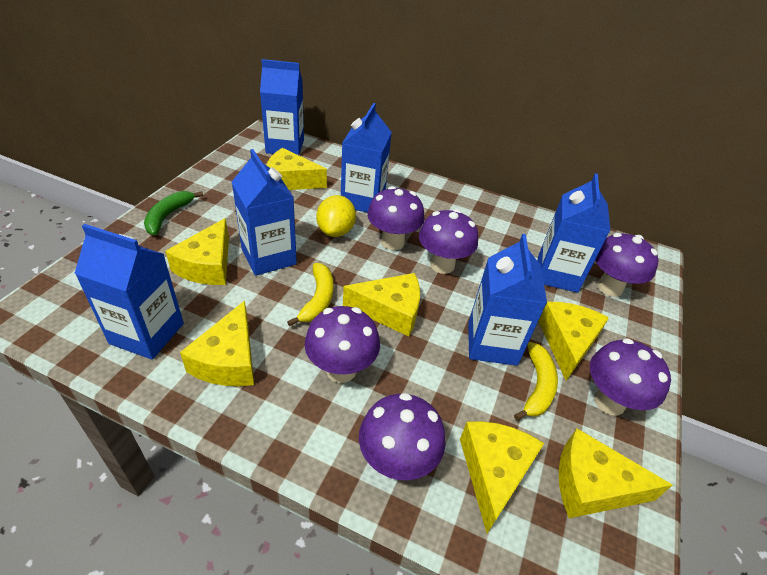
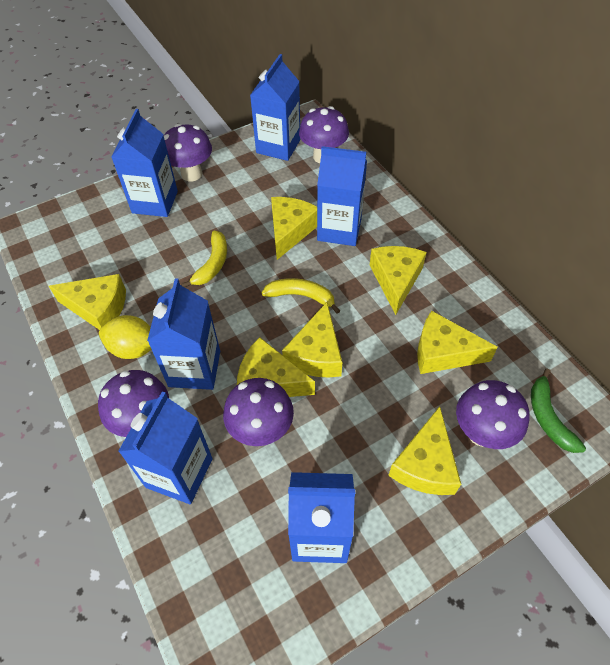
purple mushroom: 6 -> 5

